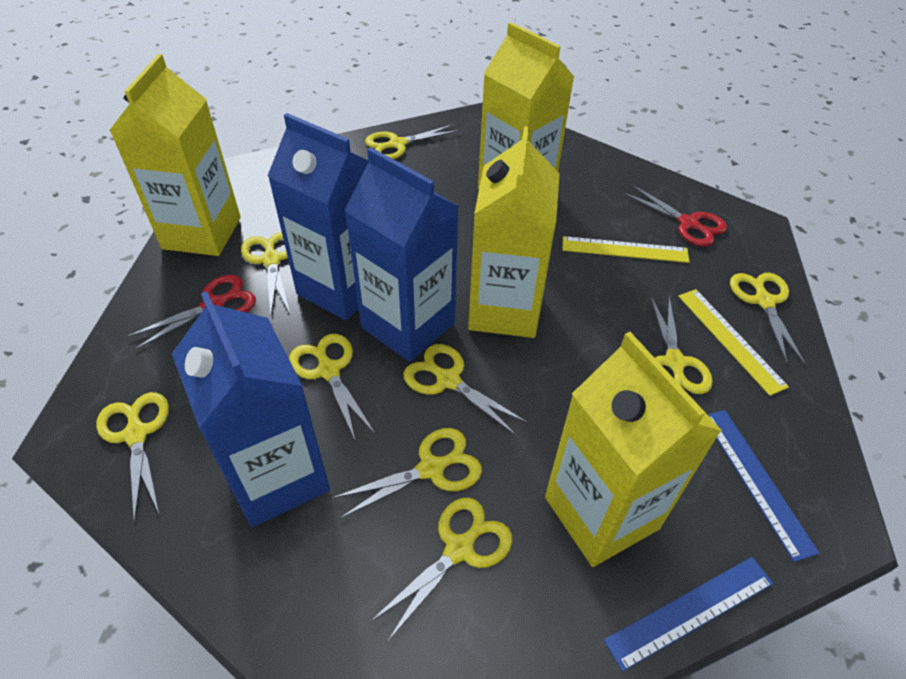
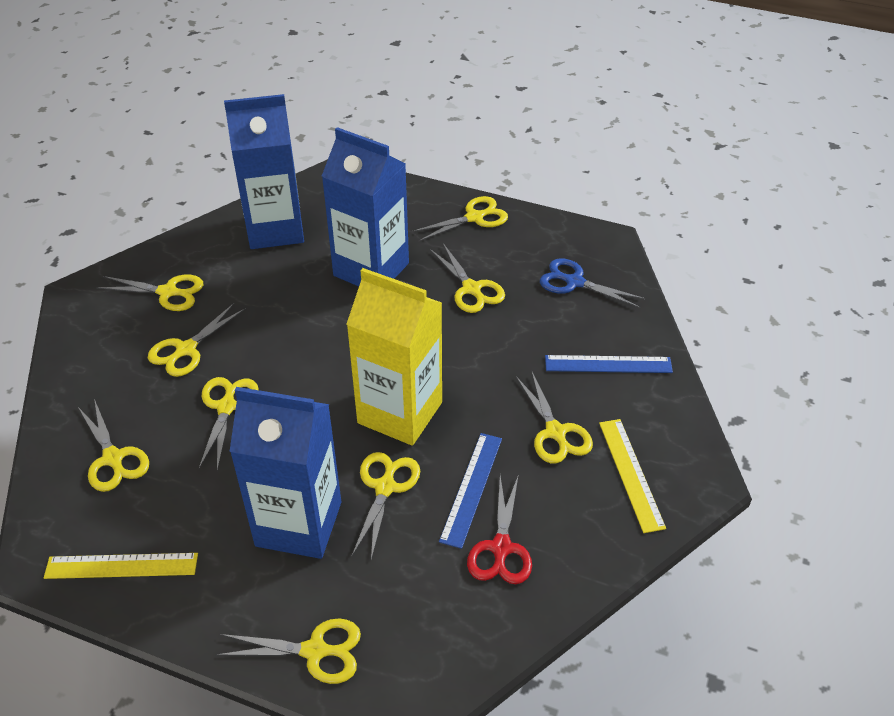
blue scissors: 0 -> 1
red scissors: 2 -> 1
yellow carton: 4 -> 1

